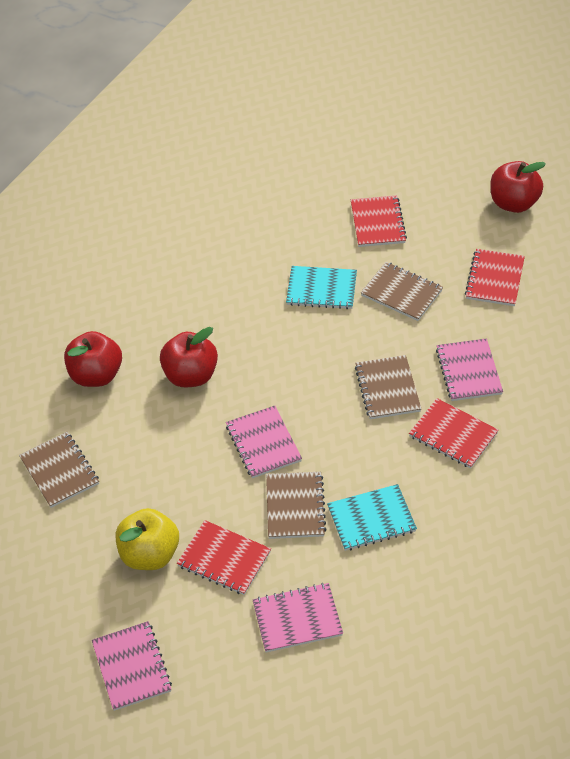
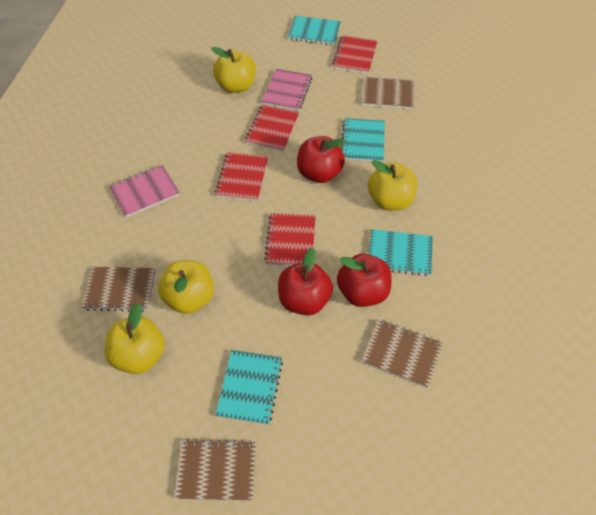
pink notebook: 4 -> 2
turquoise notebook: 2 -> 4
yellow apple: 1 -> 4

